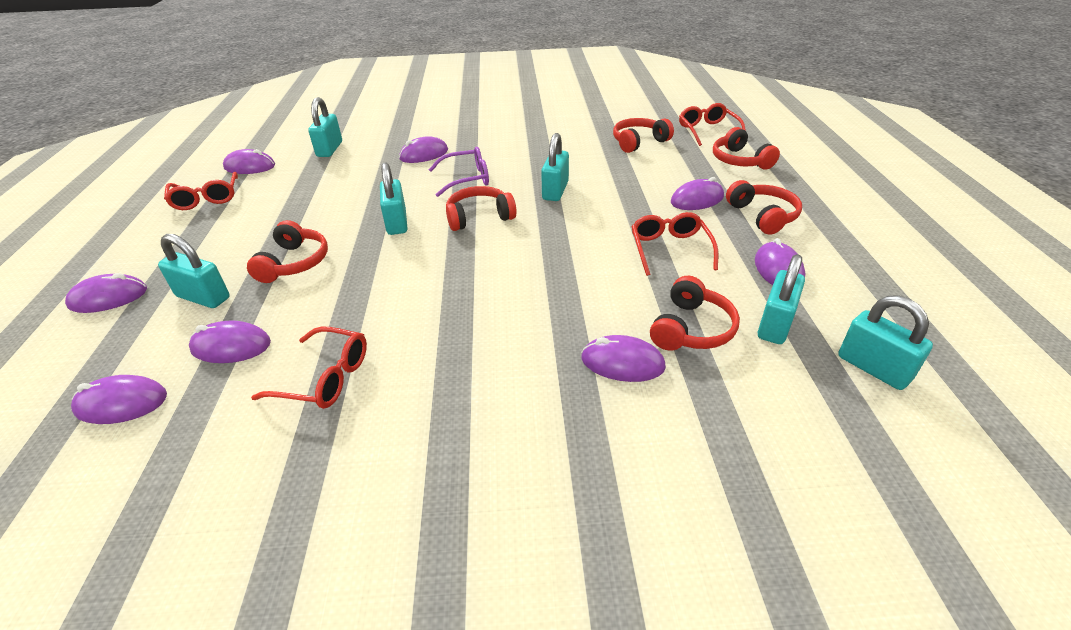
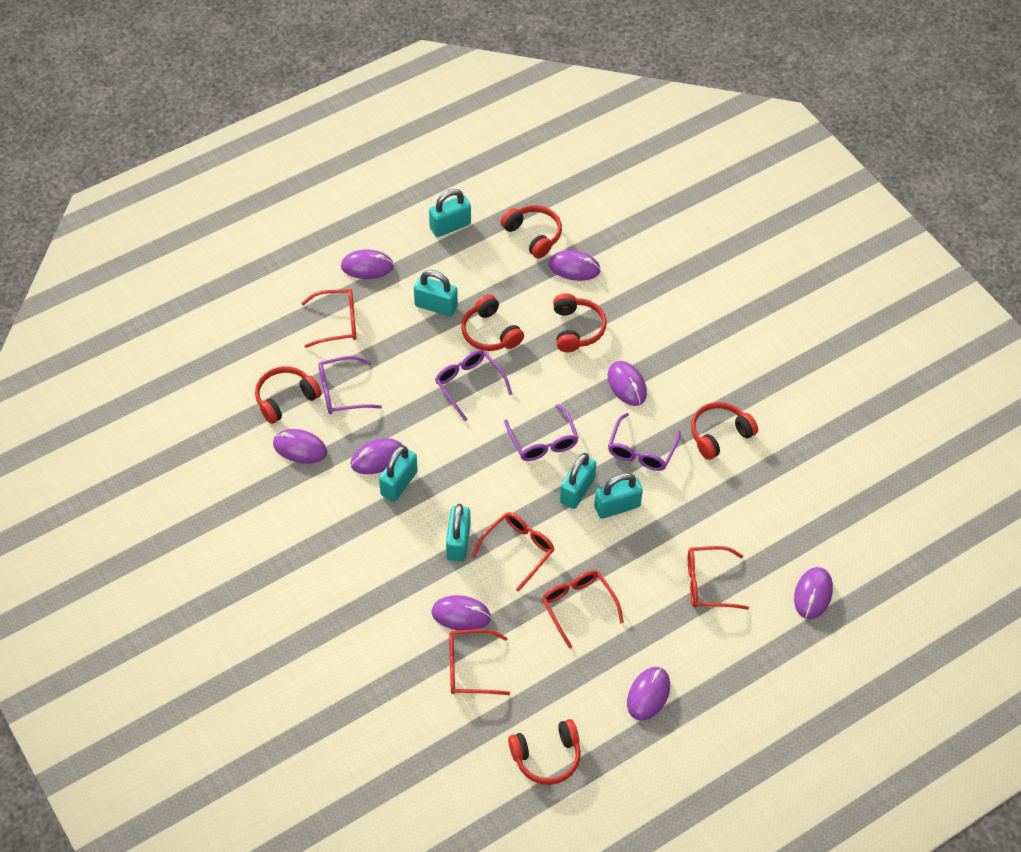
purple glasses: 1 -> 4
red glasses: 4 -> 5

